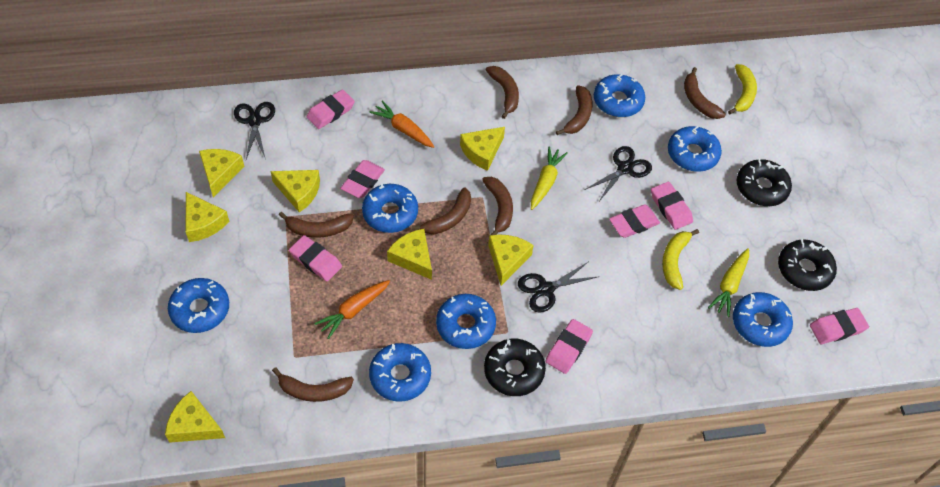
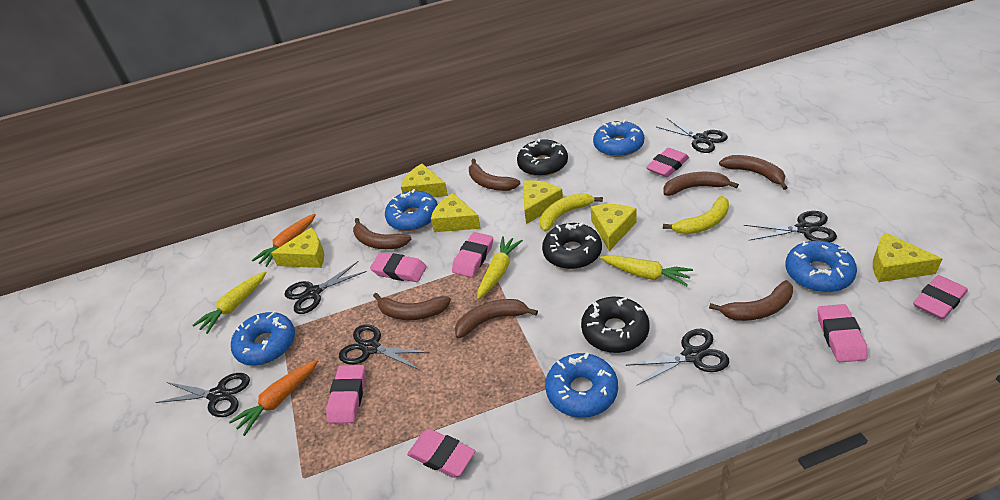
black scissors: 3 -> 6
blue donut: 7 -> 5
yellow carrot: 2 -> 3
yellow cheese: 7 -> 6

